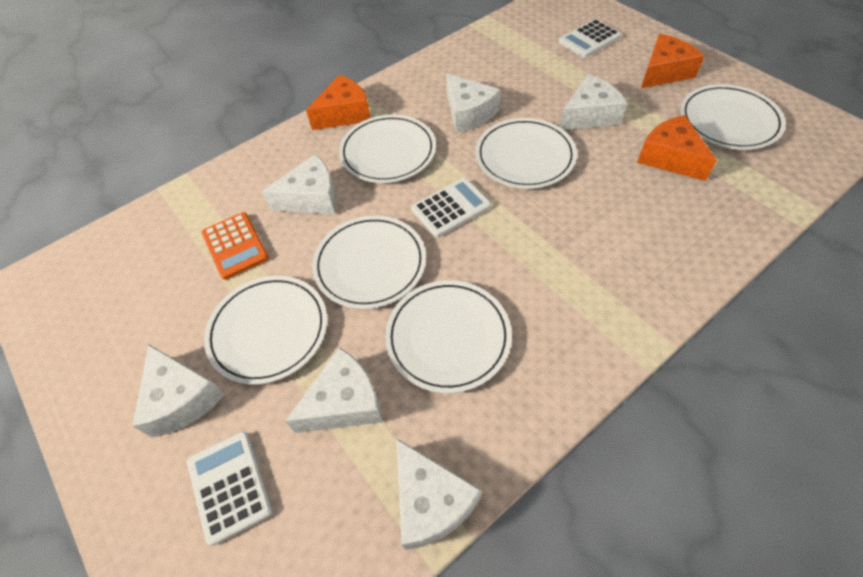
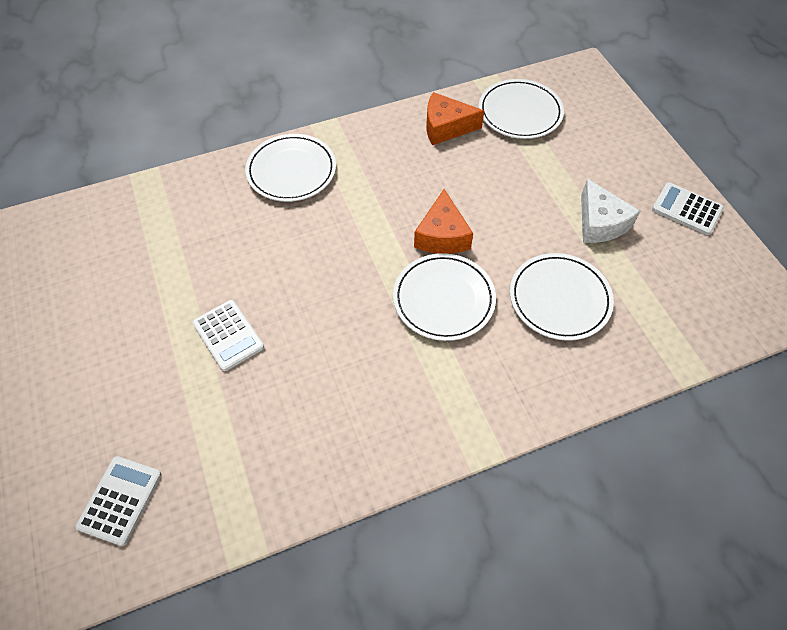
orange calculator: 1 -> 0
orange cheese: 3 -> 2
white cheese: 6 -> 1
white plate: 6 -> 4

